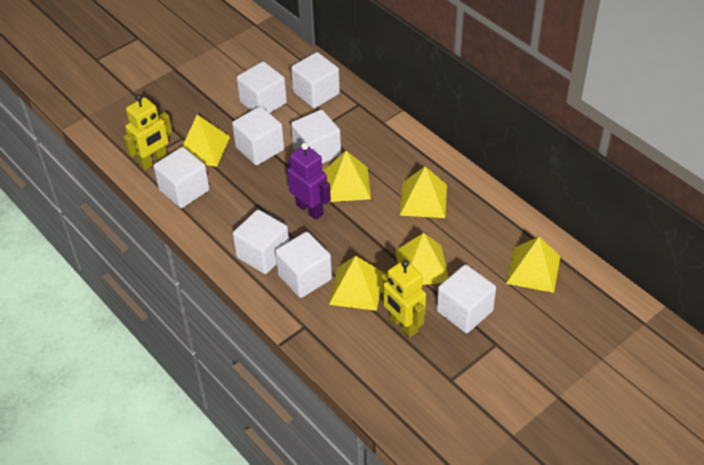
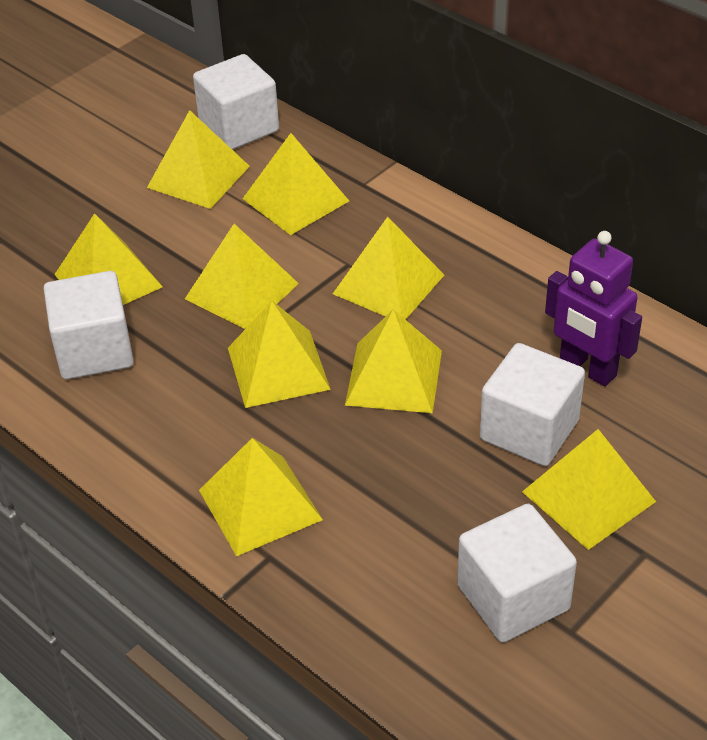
white cube: 8 -> 4
yellow pyramid: 6 -> 9
yellow robot: 2 -> 0

